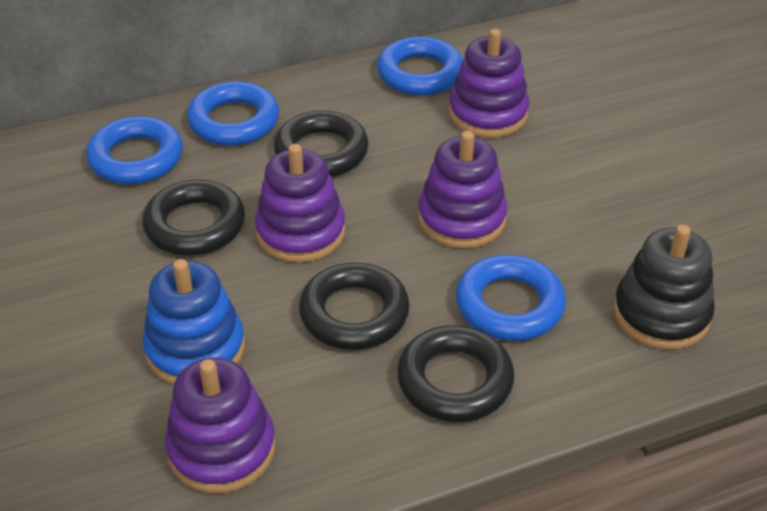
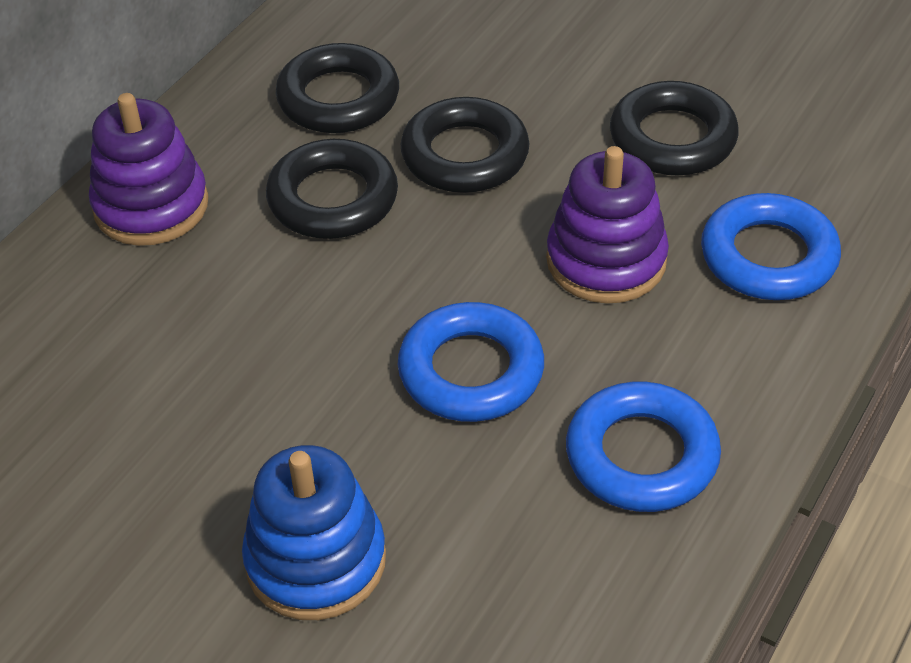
black stacking toy: 1 -> 0
blue ring: 4 -> 3
purple stacking toy: 4 -> 2

